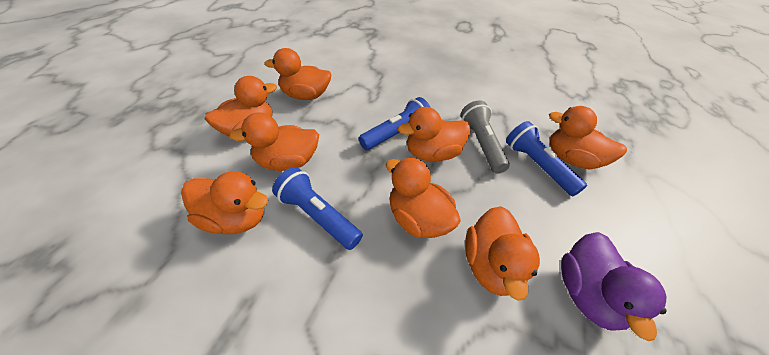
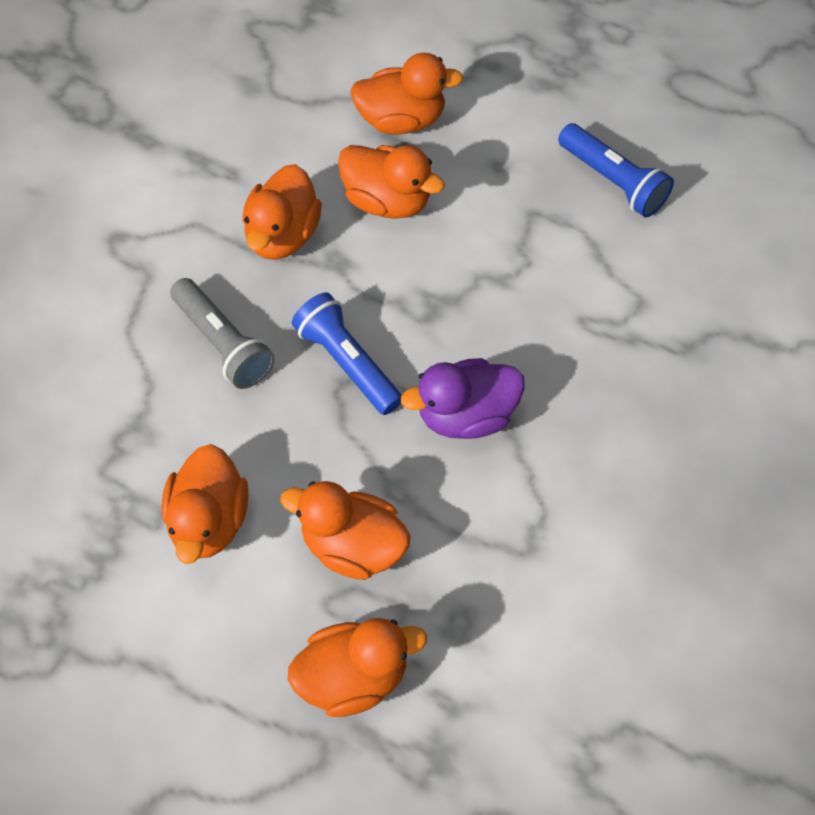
blue flashlight: 3 -> 2
orange duck: 8 -> 6

